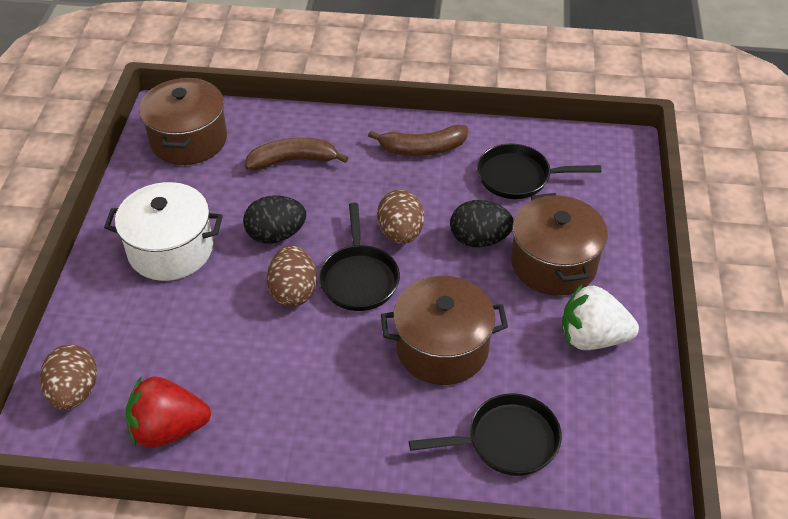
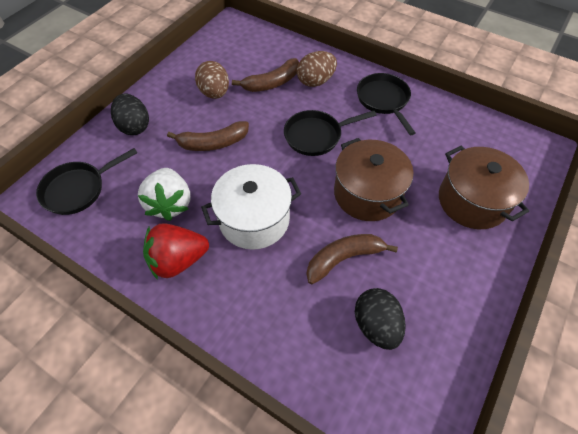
brown banana: 2 -> 3
brown egg: 3 -> 2
brown pot: 3 -> 2

